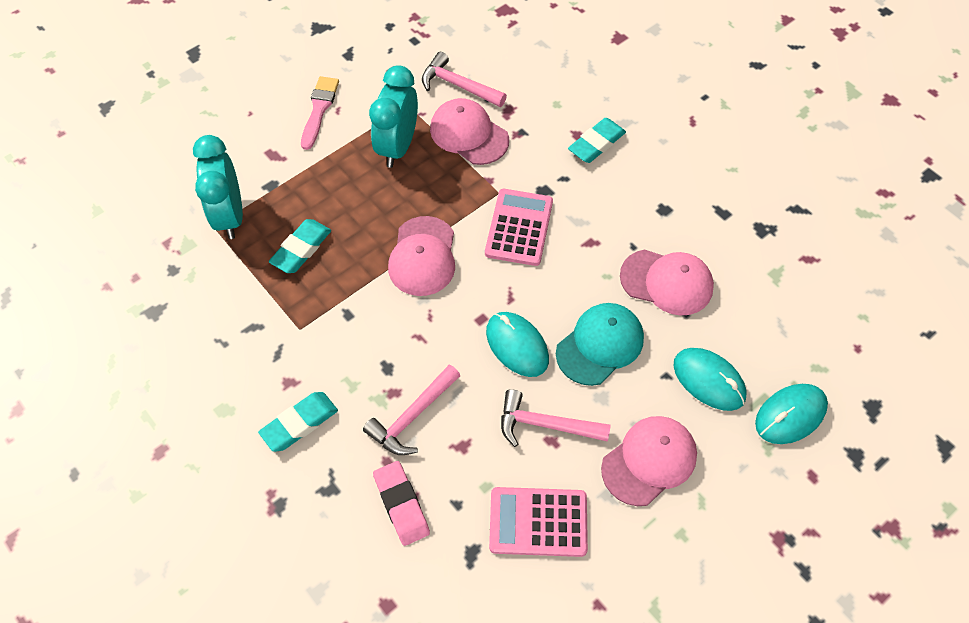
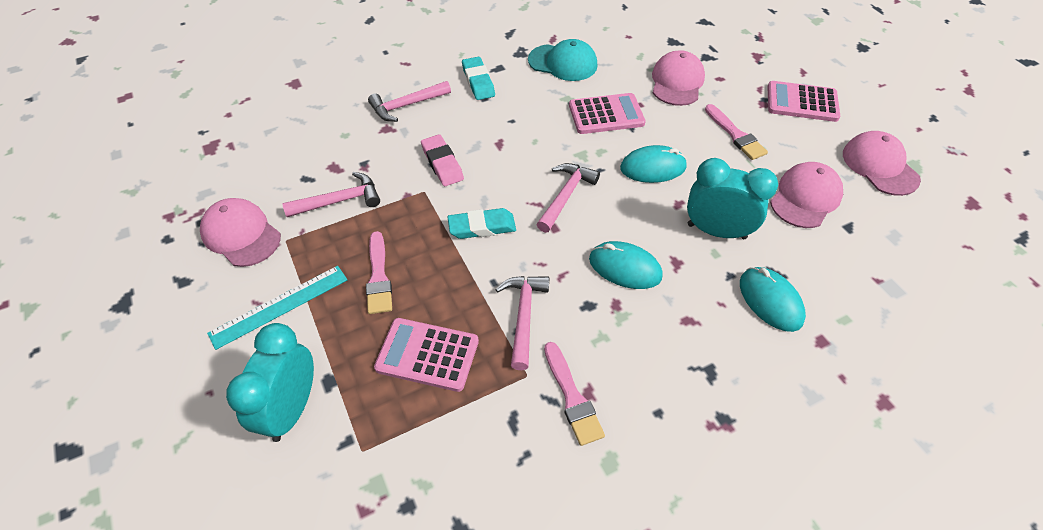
pink brush: 1 -> 3
pink calculator: 2 -> 3
pink hammer: 3 -> 4
turquoise eraser: 3 -> 2
turquoise ruler: 0 -> 1

